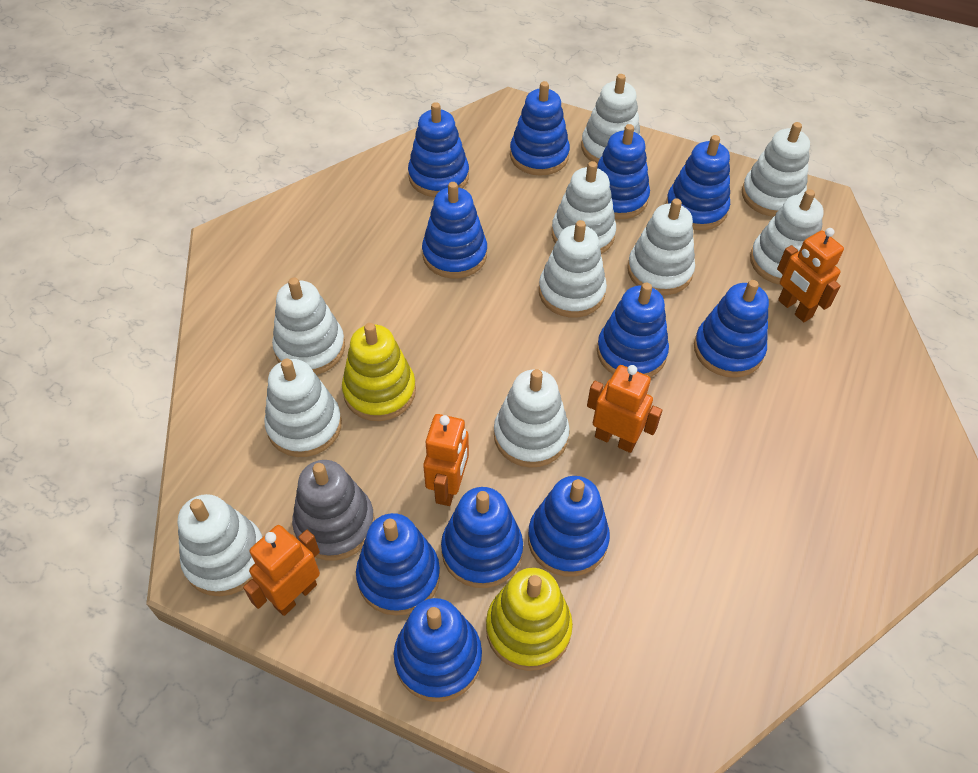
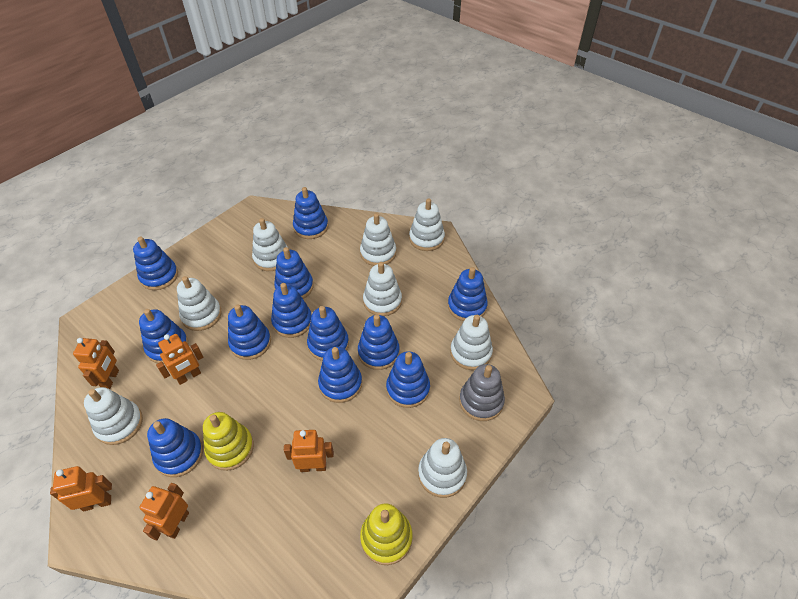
blue stacking toy: 11 -> 12
orange robot: 4 -> 5
white stacking toy: 10 -> 8

